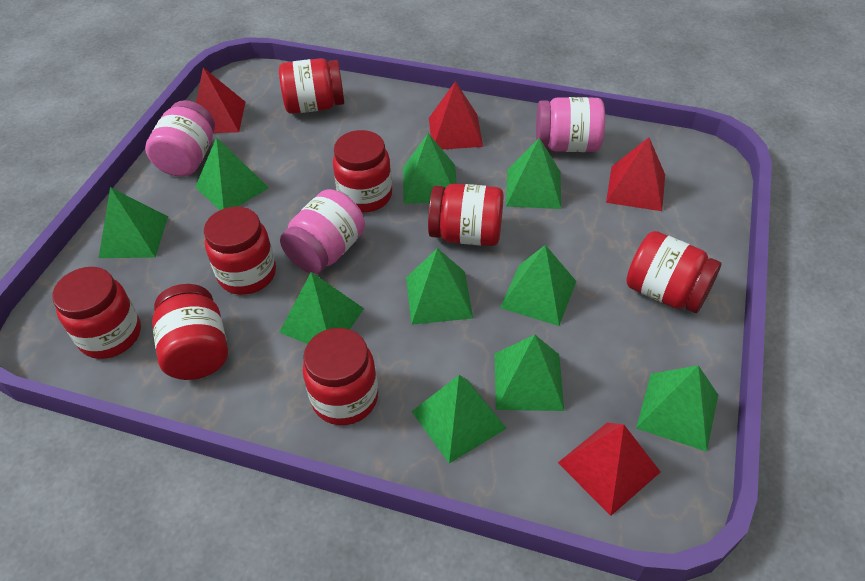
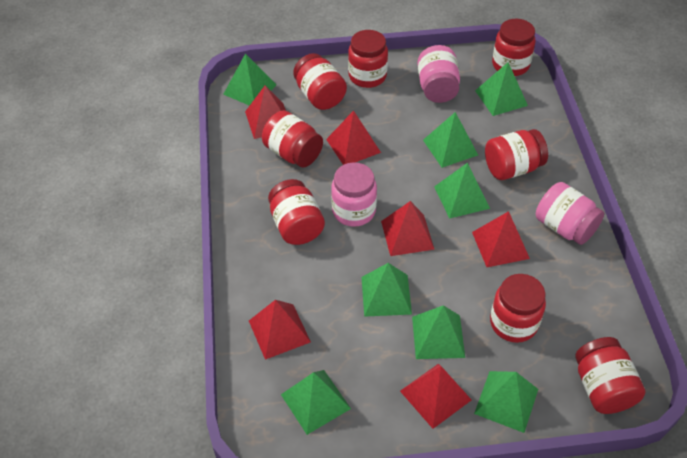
green pyramid: 10 -> 8
red pyramid: 4 -> 6

